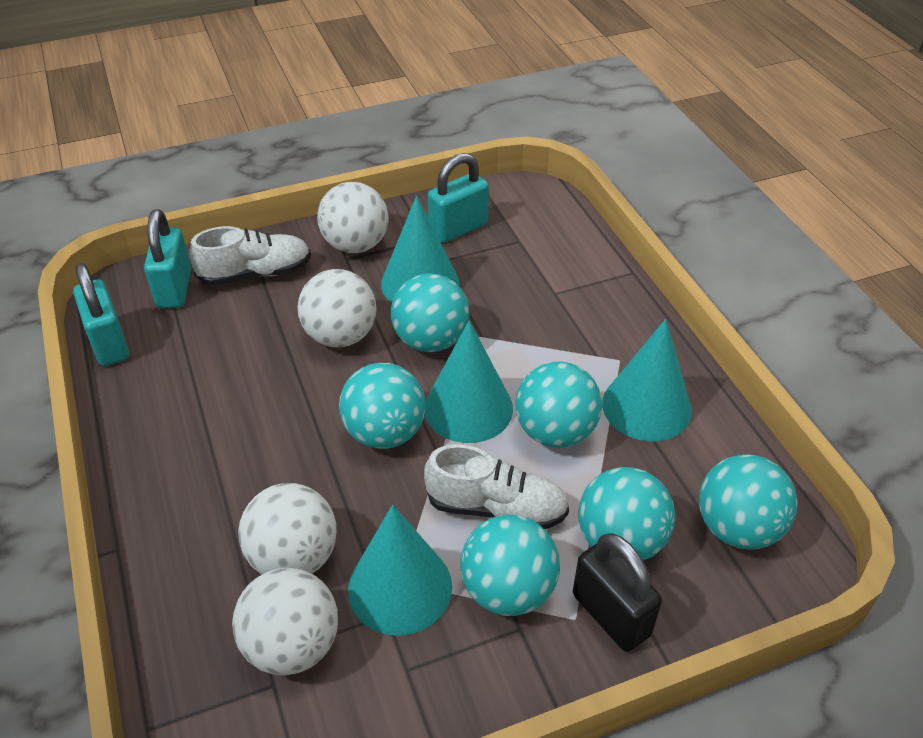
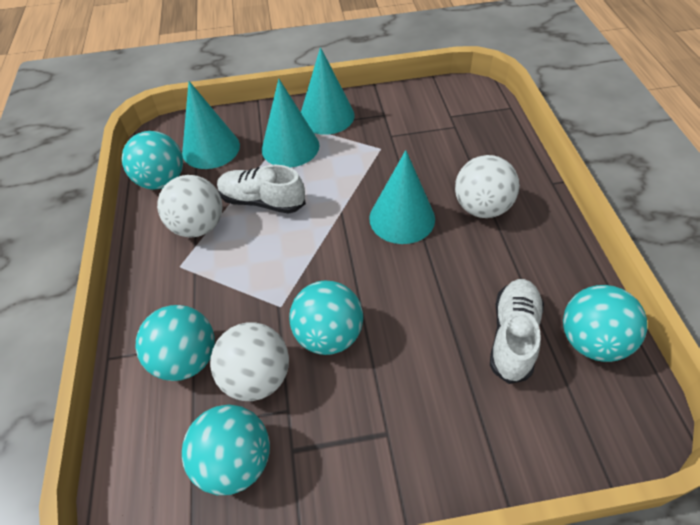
black padlock: 1 -> 0
turquoise ball: 6 -> 5
turquoise padlock: 3 -> 0
white ball: 4 -> 3

